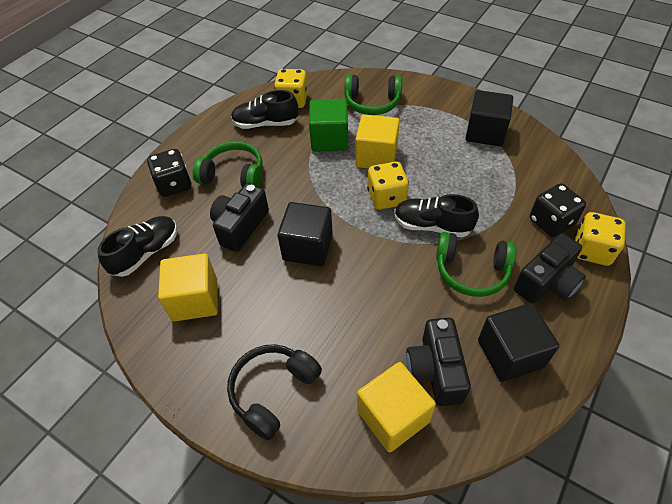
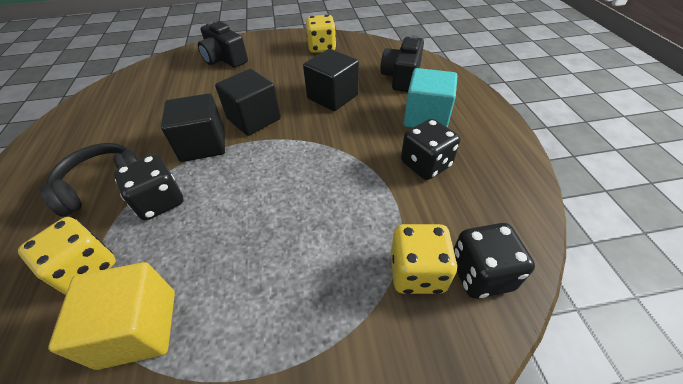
black camera: 3 -> 2
black dice: 2 -> 3
black shoe: 3 -> 0
green cube: 1 -> 0
green headphones: 3 -> 0
turquoise cube: 0 -> 1
yellow cube: 3 -> 1

